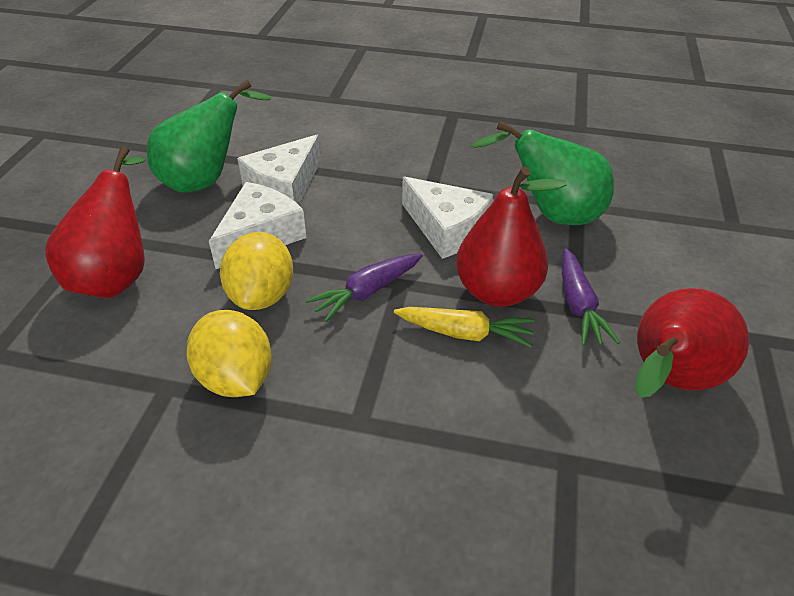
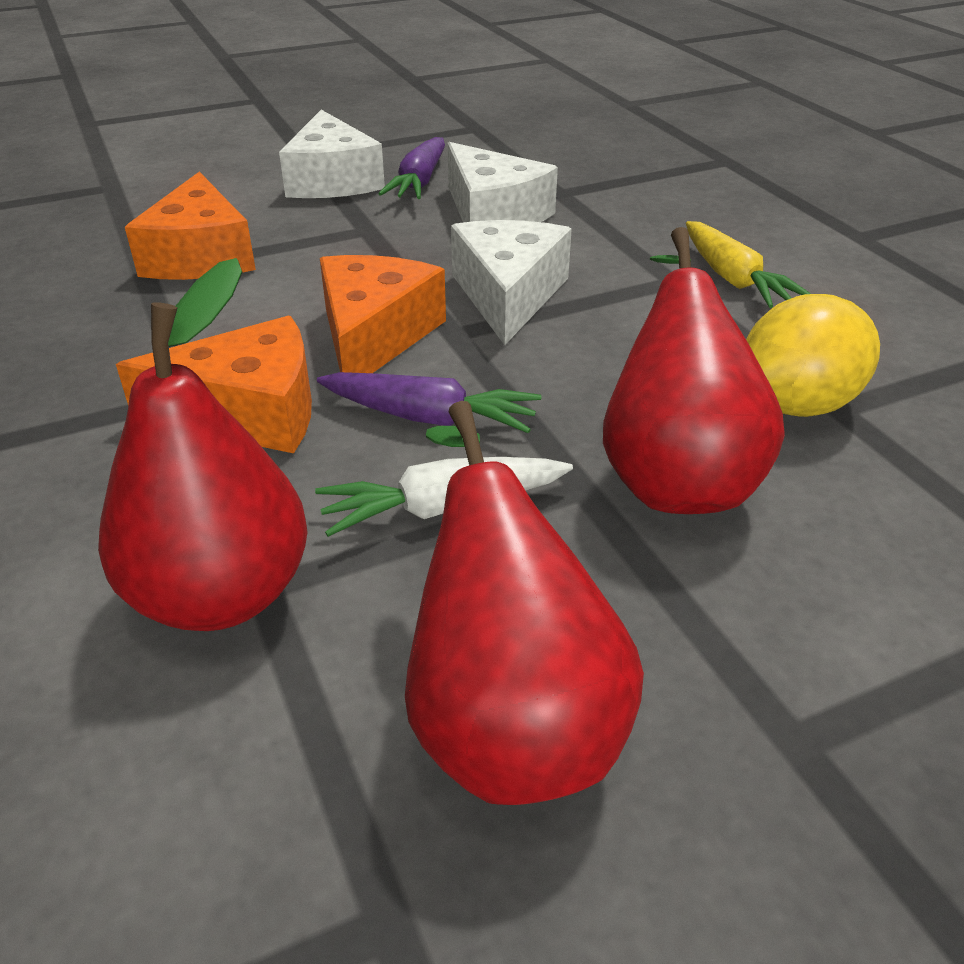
green pear: 2 -> 0
orange cheese: 0 -> 3
white carrot: 0 -> 1
yellow lemon: 2 -> 1

